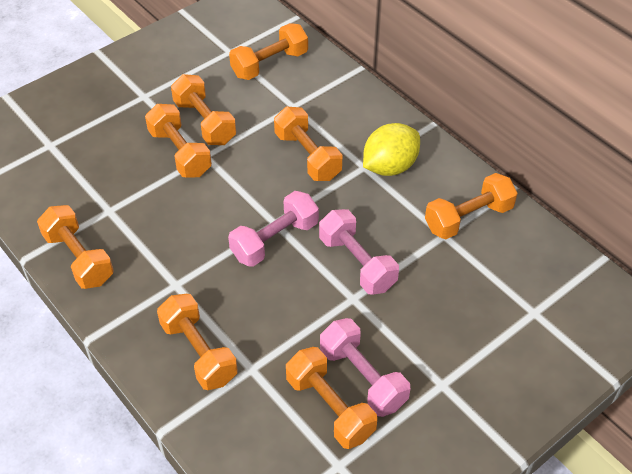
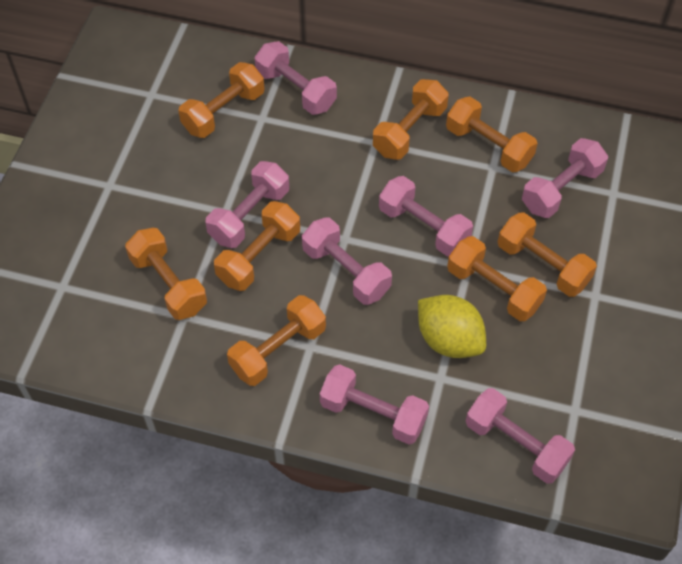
pink dumbbell: 3 -> 7

